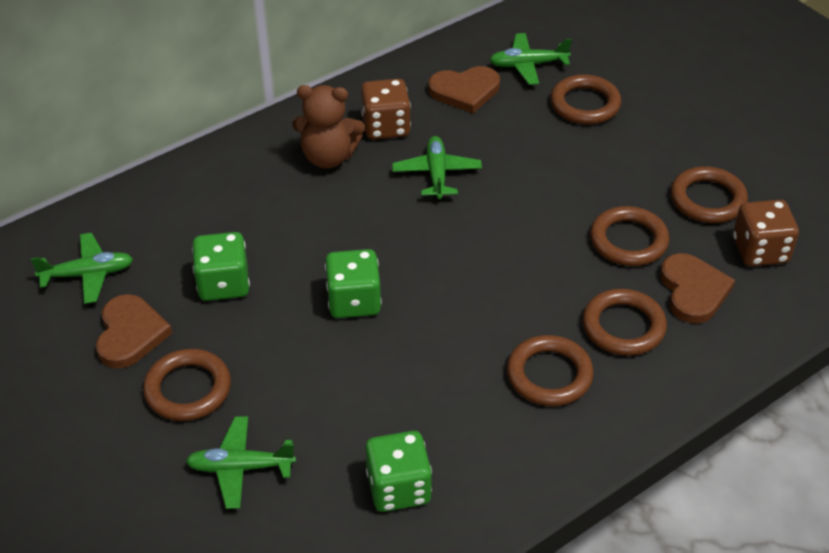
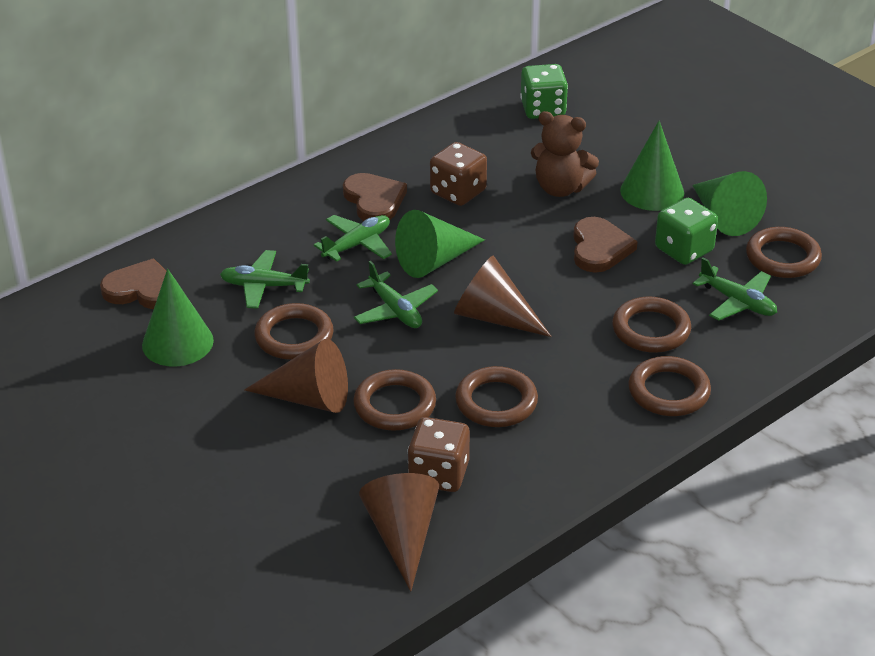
brown cone: 0 -> 3
green cone: 0 -> 4
green dice: 3 -> 2

